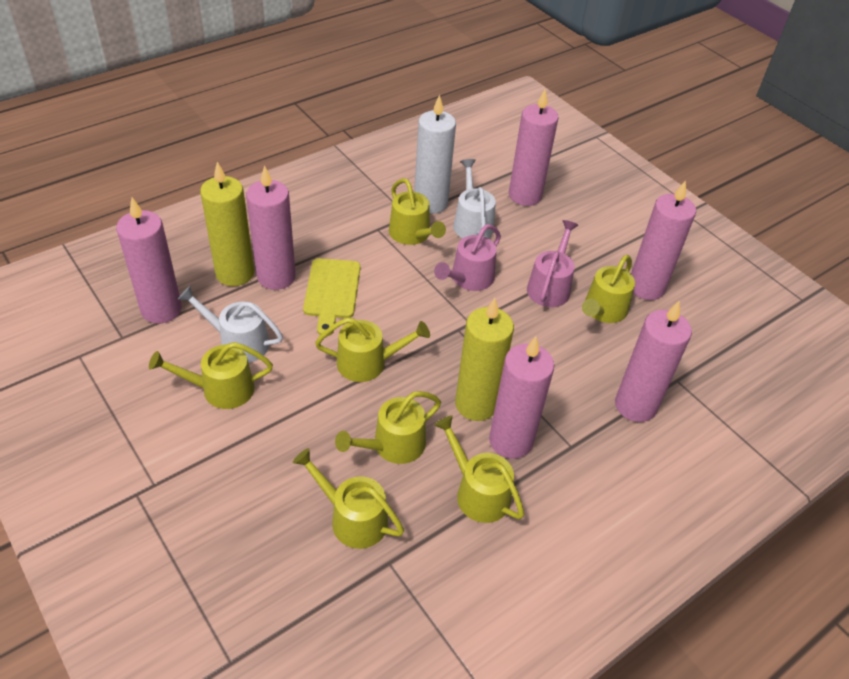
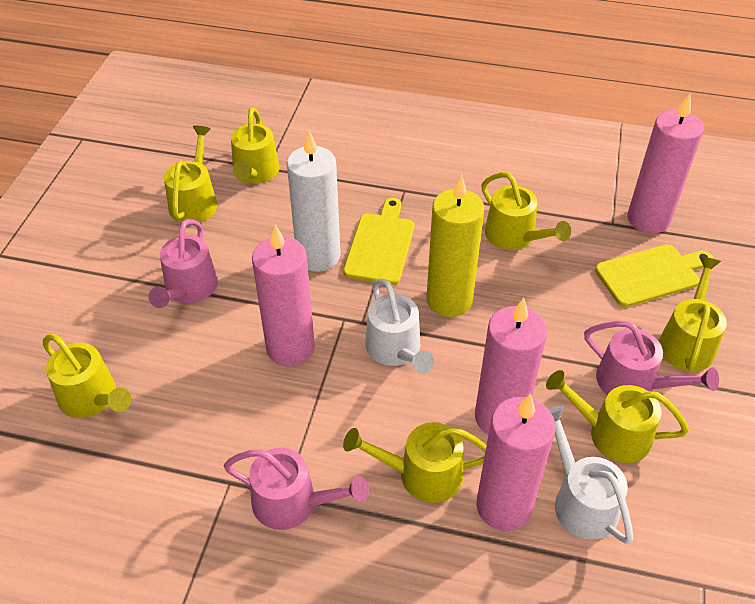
pink candle: 6 -> 4
pink watering can: 2 -> 3
yellow candle: 2 -> 1
yellow cutting board: 1 -> 2

